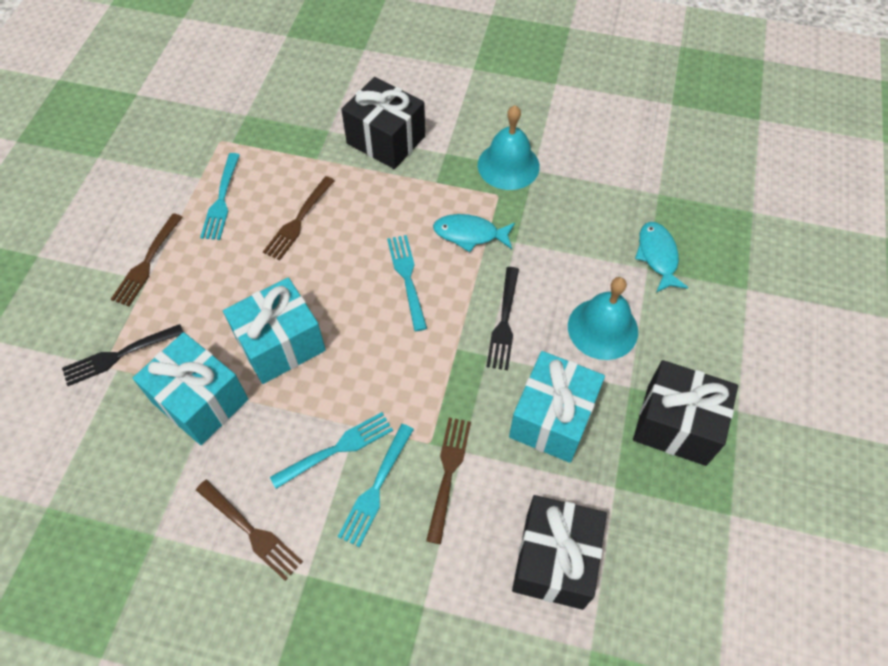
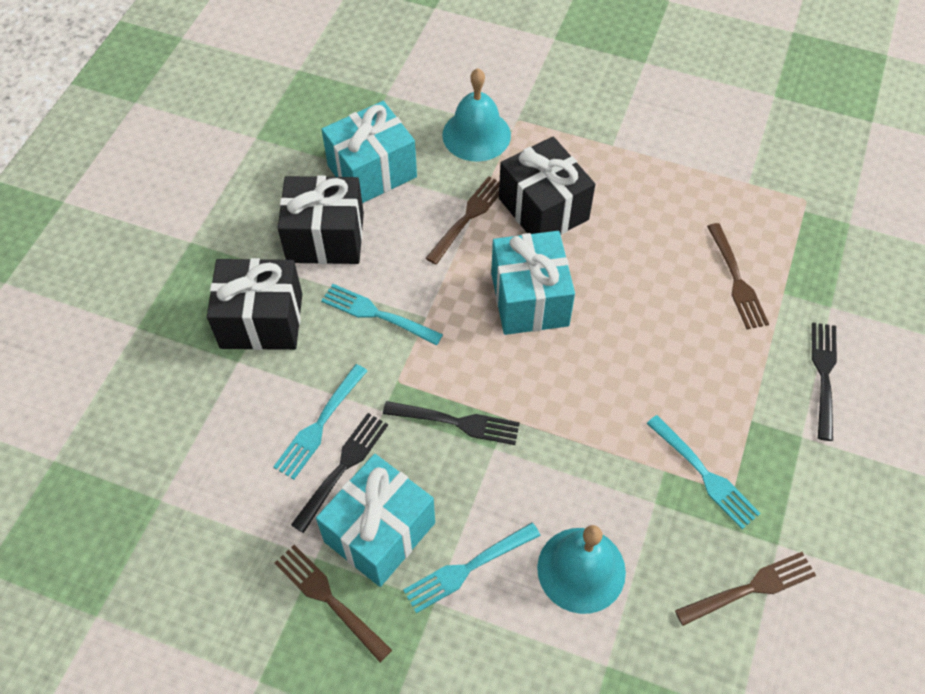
black fork: 2 -> 3
turquoise fish: 2 -> 0

